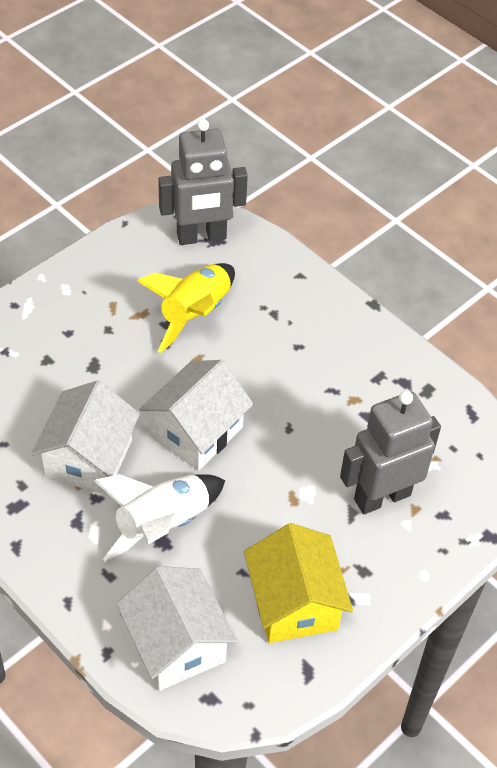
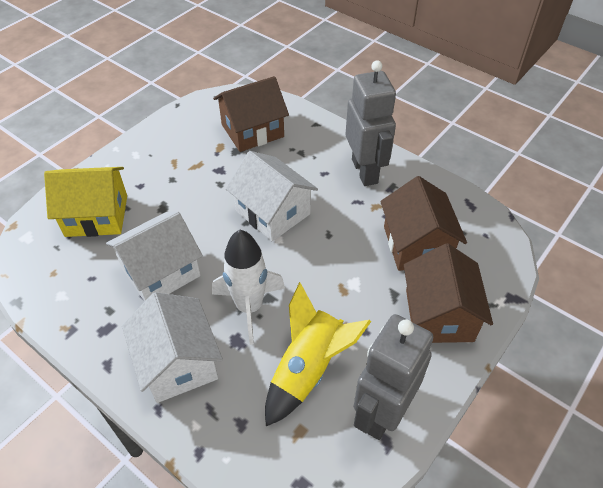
brown house: 0 -> 3

